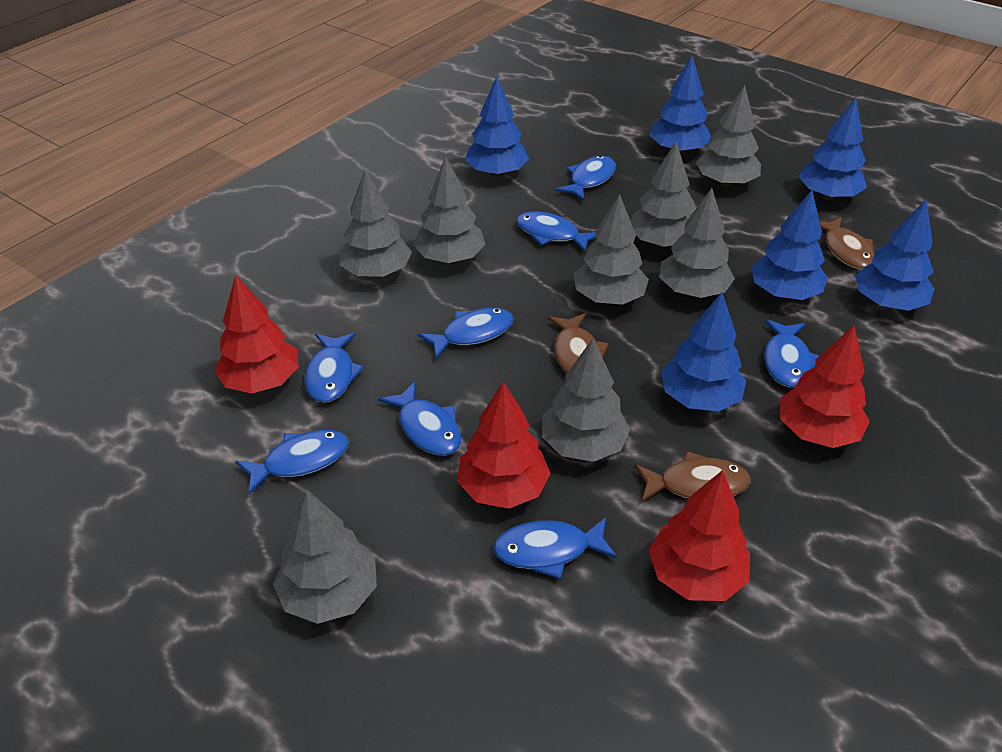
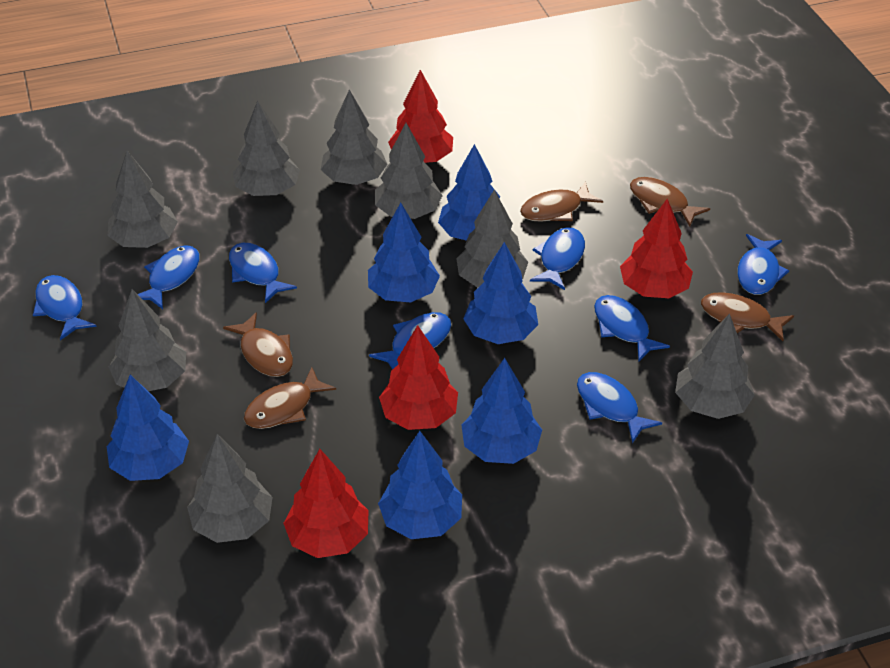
brown fish: 3 -> 5

